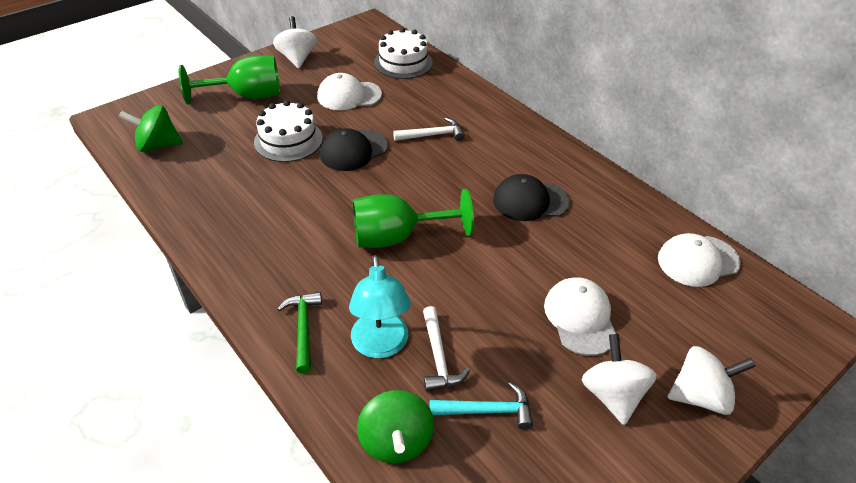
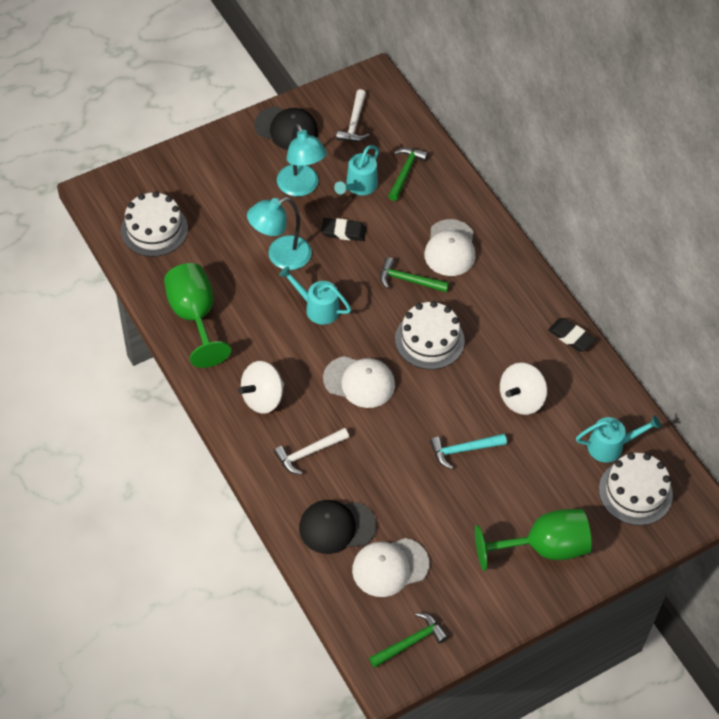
black eraser: 0 -> 2
green hammer: 1 -> 3
green spinning top: 2 -> 0
turquoise lamp: 1 -> 2
turquoise watering can: 0 -> 3
white cake: 2 -> 3
white spinning top: 3 -> 2

